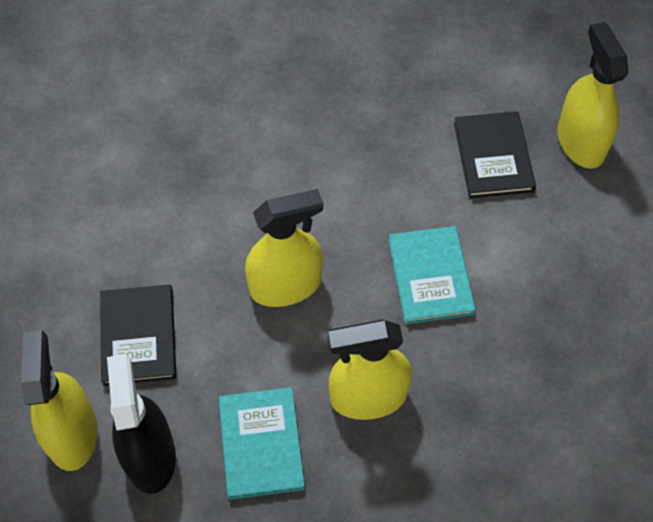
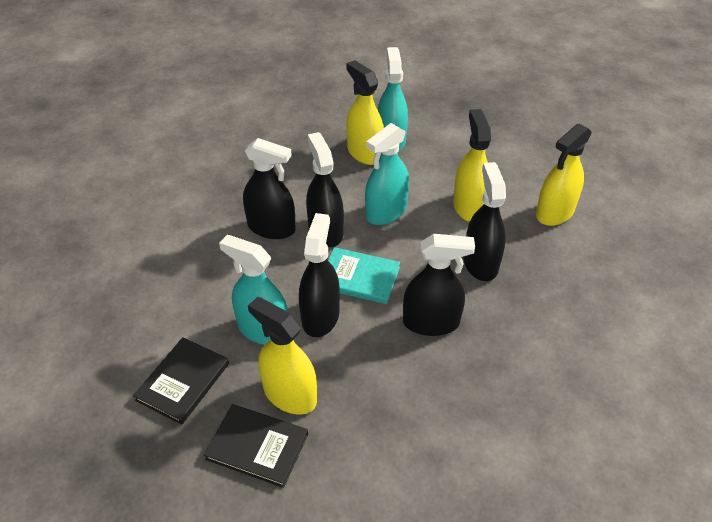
black spray bottle: 1 -> 5
turquoise book: 2 -> 1
turquoise spray bottle: 0 -> 3

